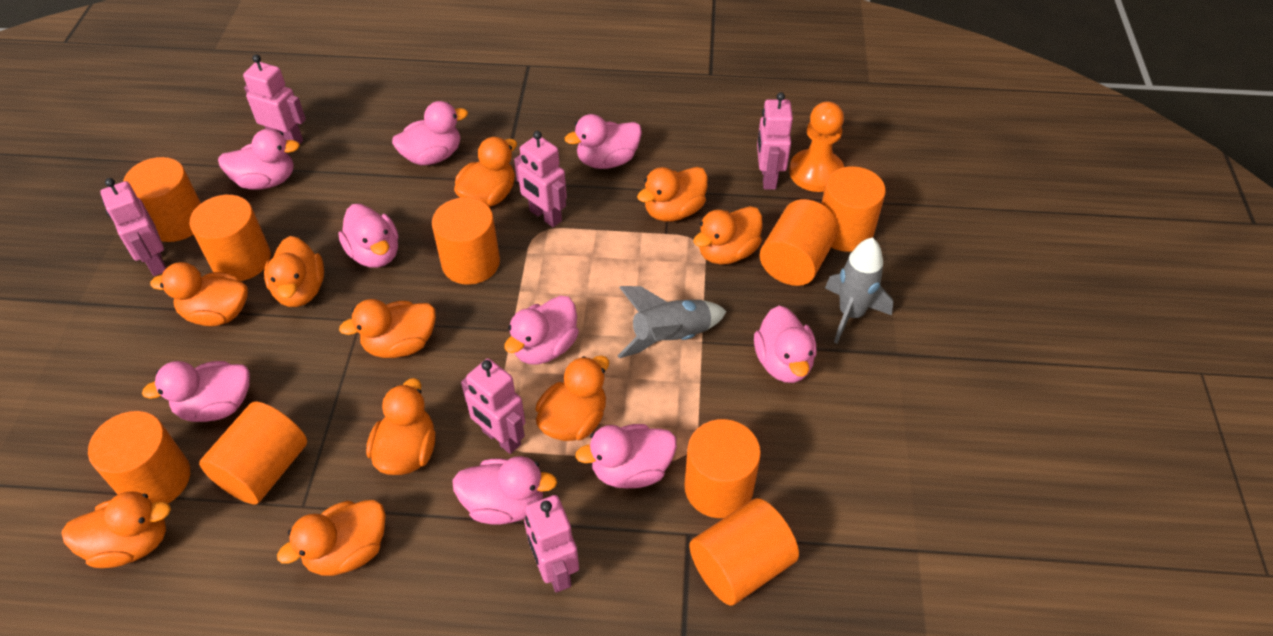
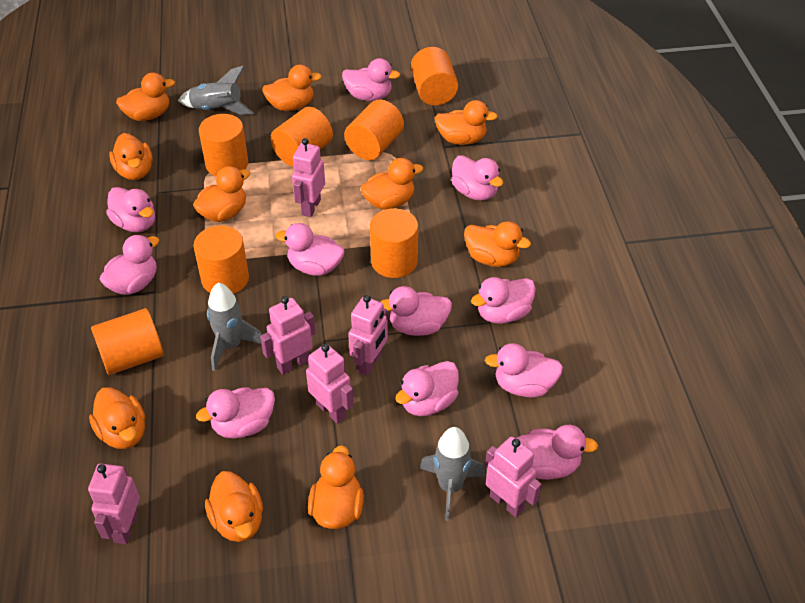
grey rocket: 2 -> 3
orange cylinder: 9 -> 7
orange pawn: 1 -> 0
pink duck: 9 -> 11

